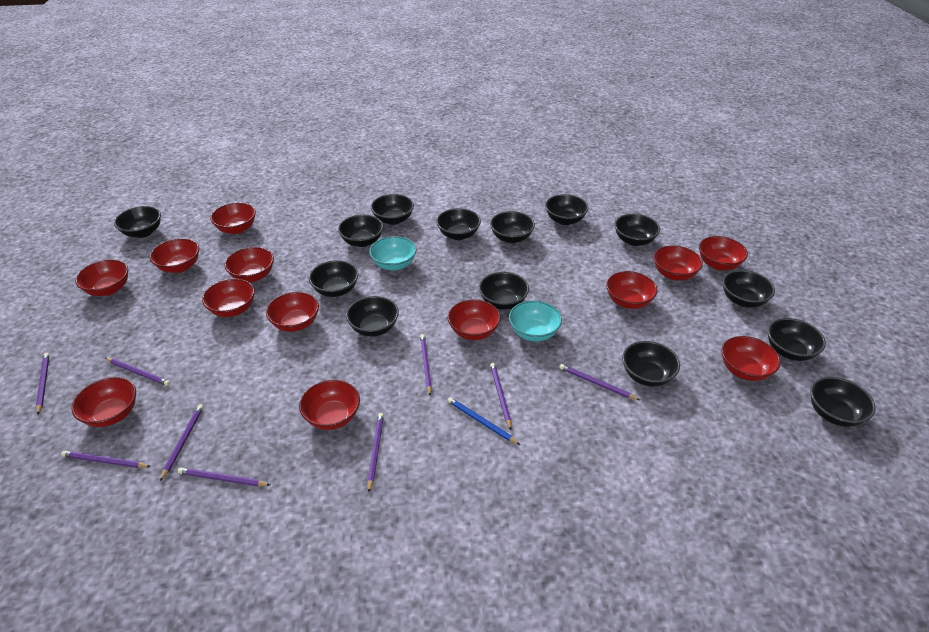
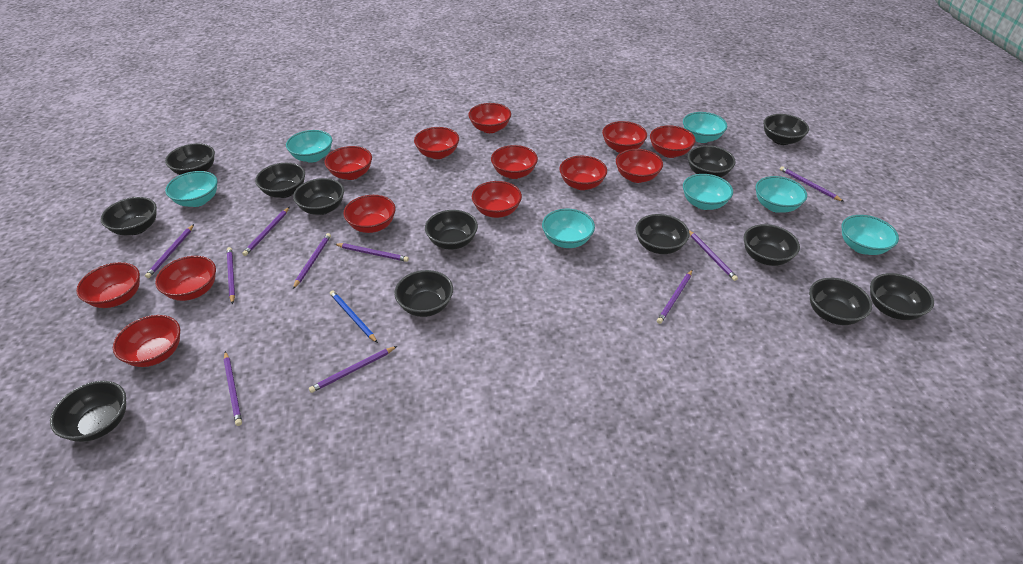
black bowl: 14 -> 13
purple pencil: 9 -> 10
turquoise bowl: 2 -> 7

